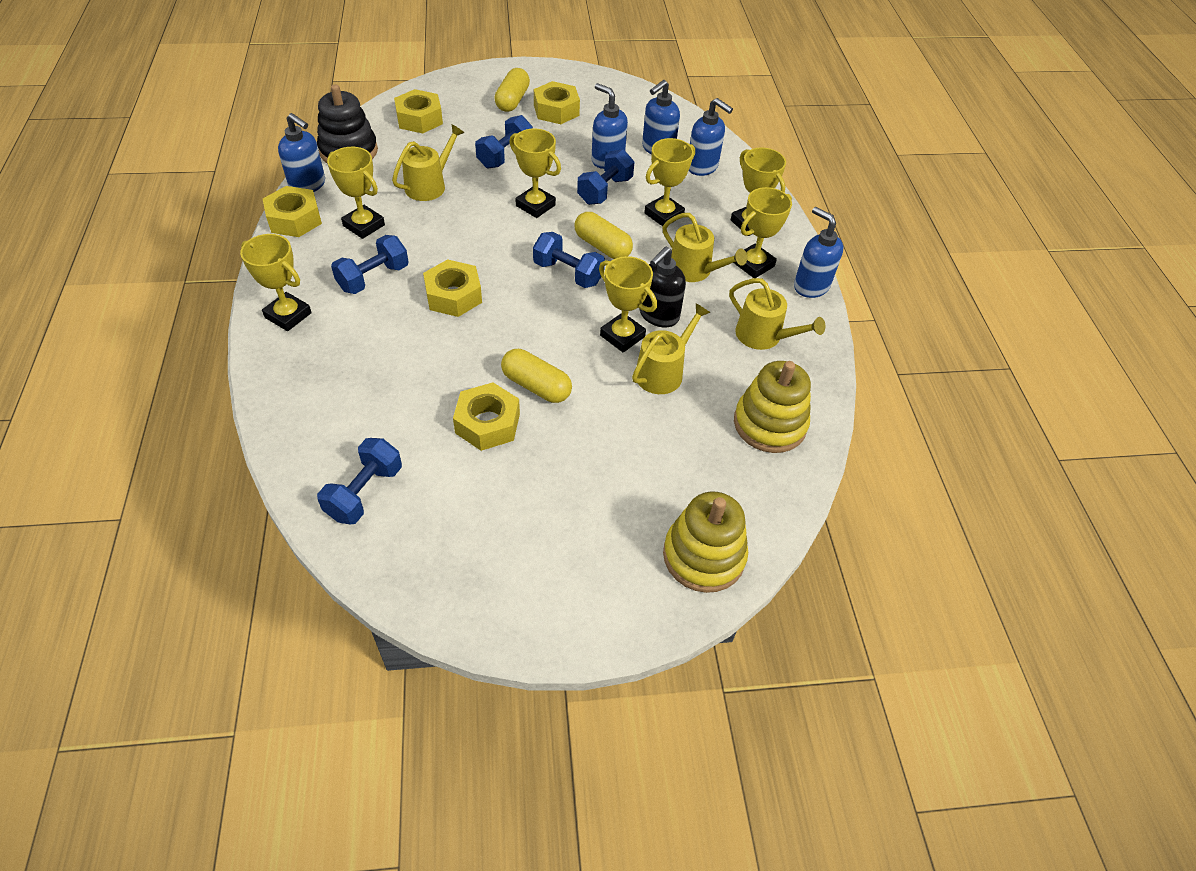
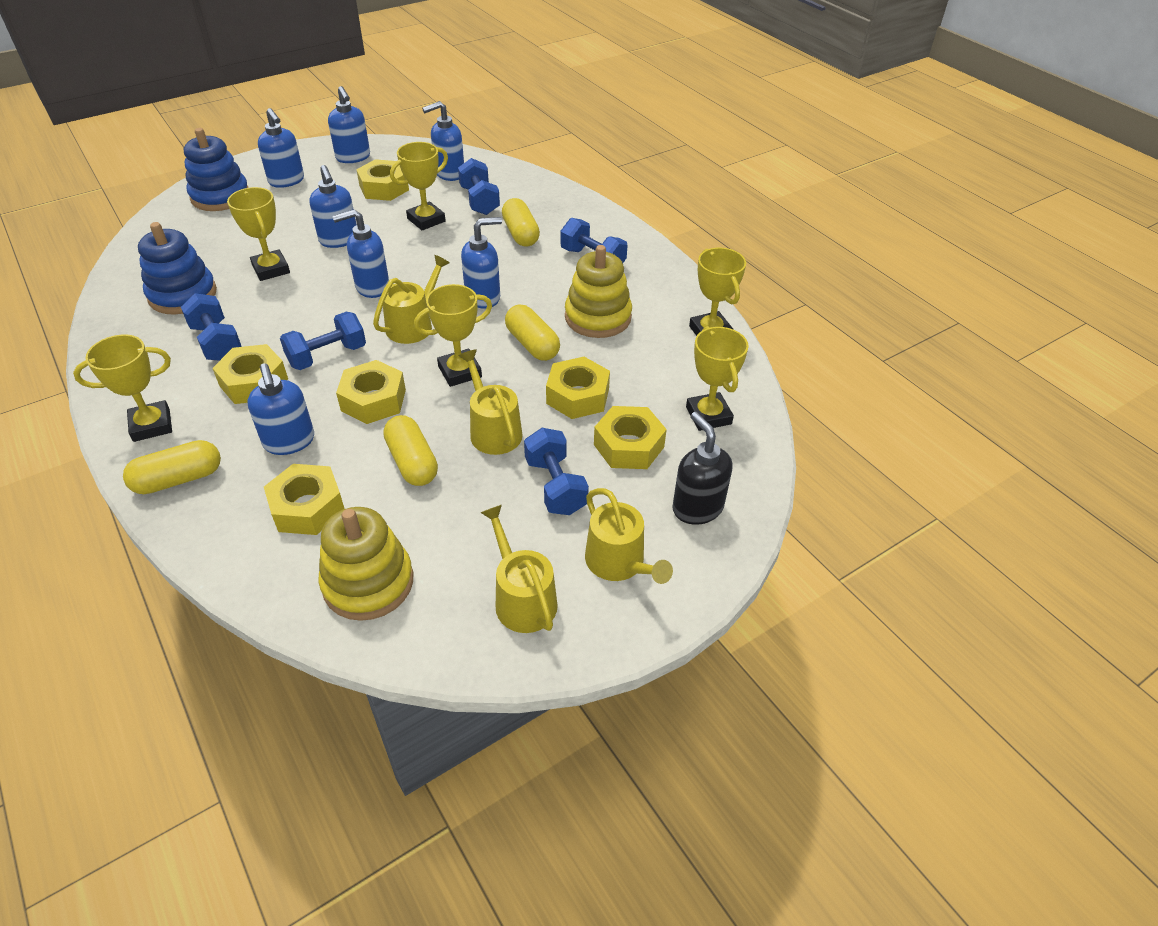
black stacking toy: 1 -> 0
blue soap dispenser: 5 -> 7
blue stacking toy: 0 -> 2
yellow capsule: 3 -> 4
yellow nut: 5 -> 6
yellow trophy: 7 -> 6

